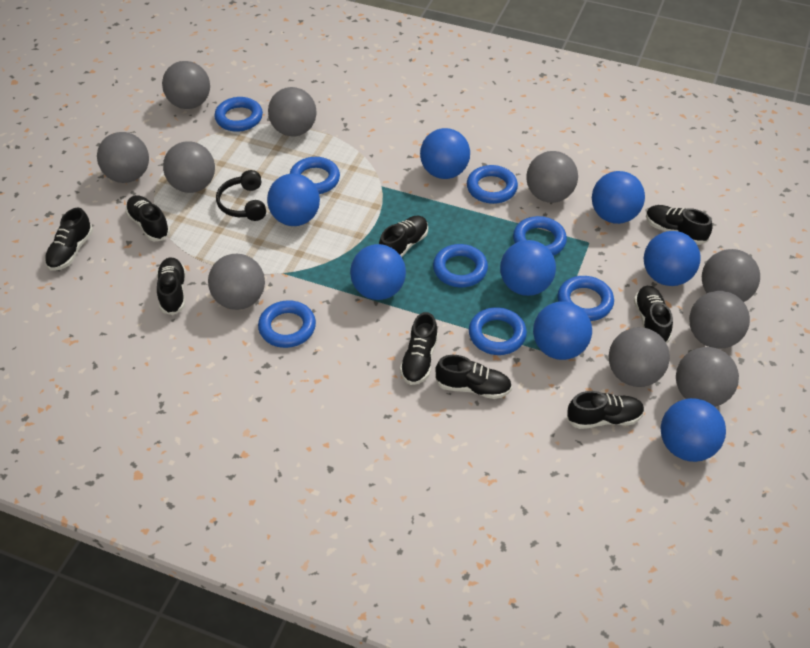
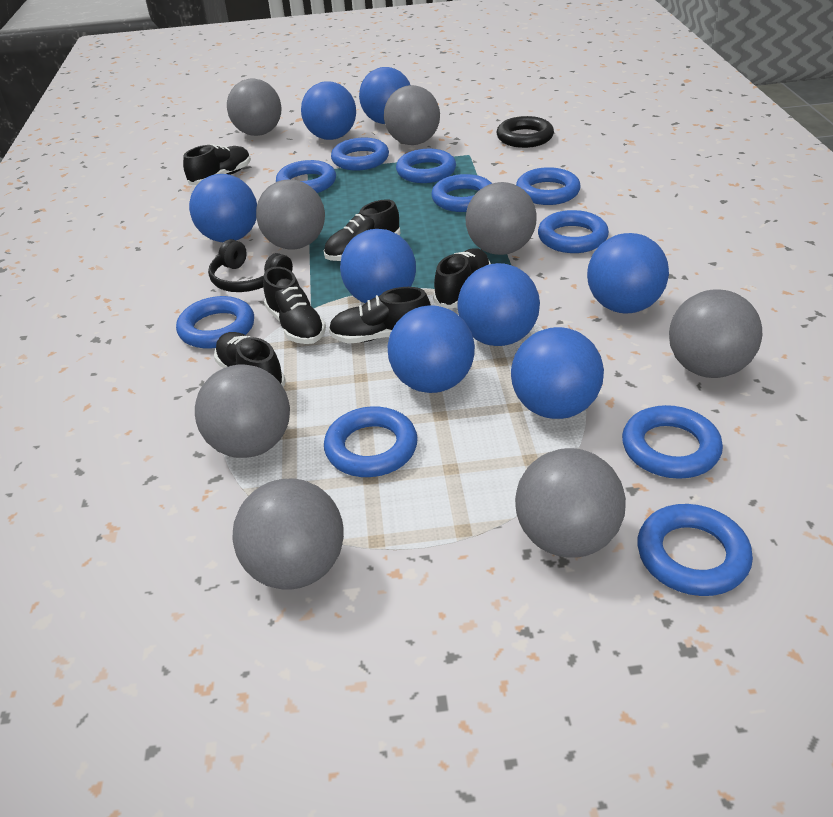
black ring: 0 -> 1
black shoe: 9 -> 6
blue ring: 8 -> 10
grey ball: 10 -> 8

